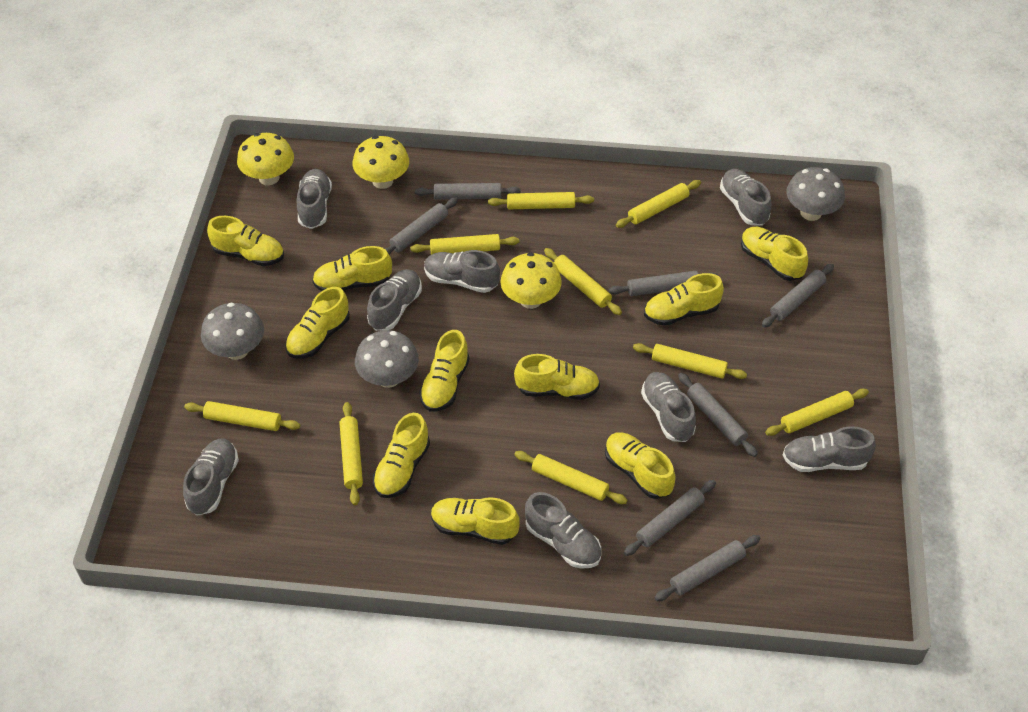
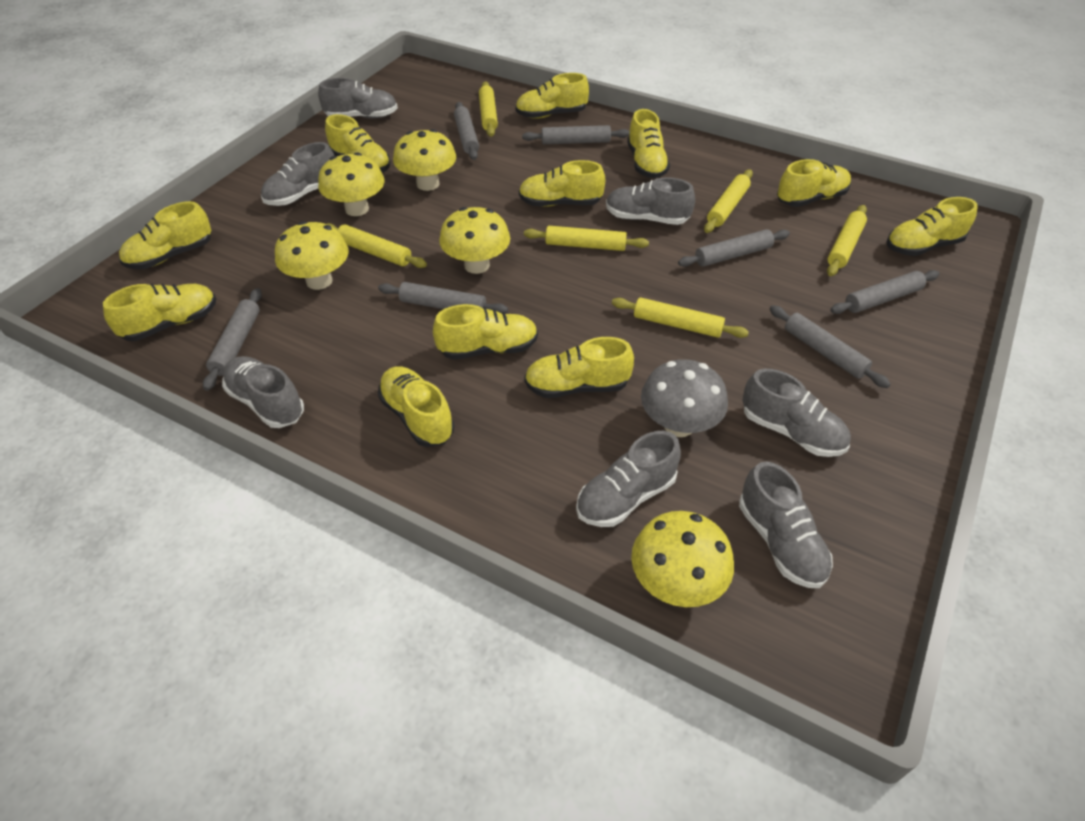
grey mushroom: 3 -> 1
grey shoe: 8 -> 7
yellow mushroom: 3 -> 5
yellow rolling pin: 9 -> 6
yellow shoe: 10 -> 11

